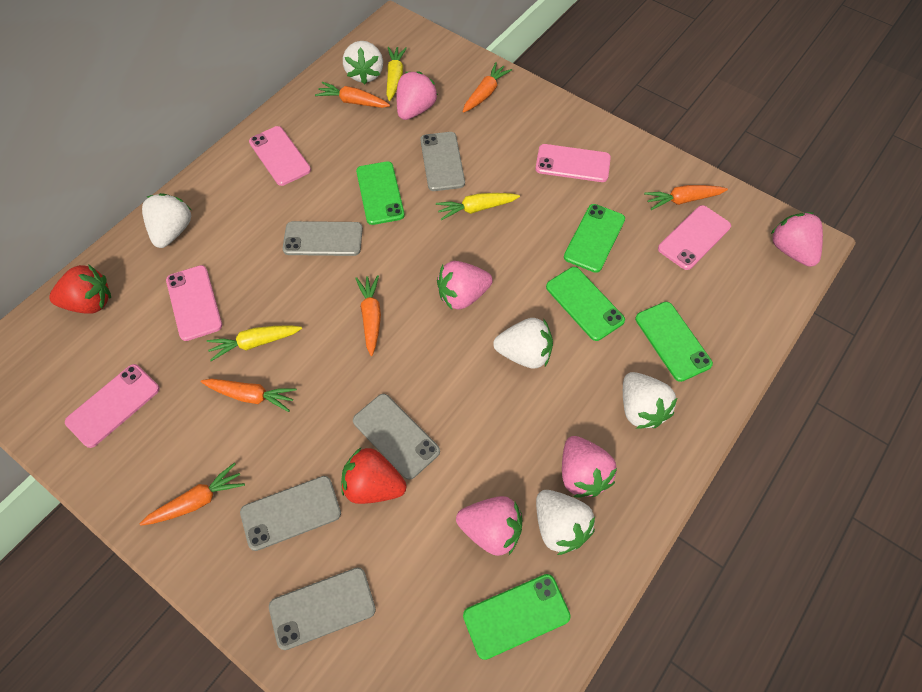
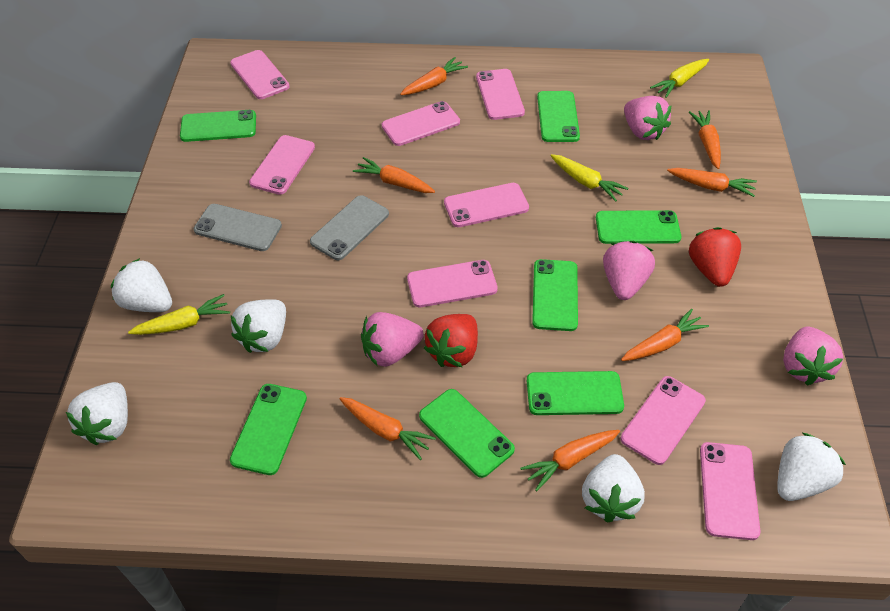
green phone: 5 -> 7
grey phone: 5 -> 2
orange carrot: 6 -> 7
pink phone: 5 -> 8
pink strawberry: 5 -> 4

